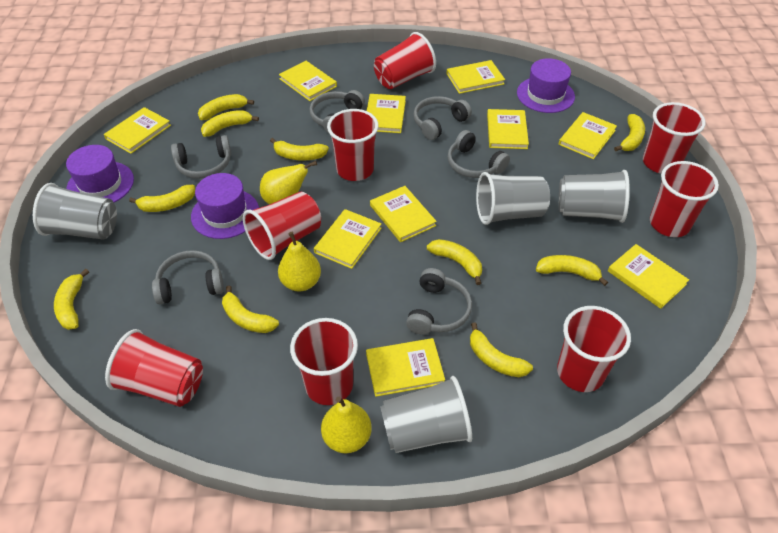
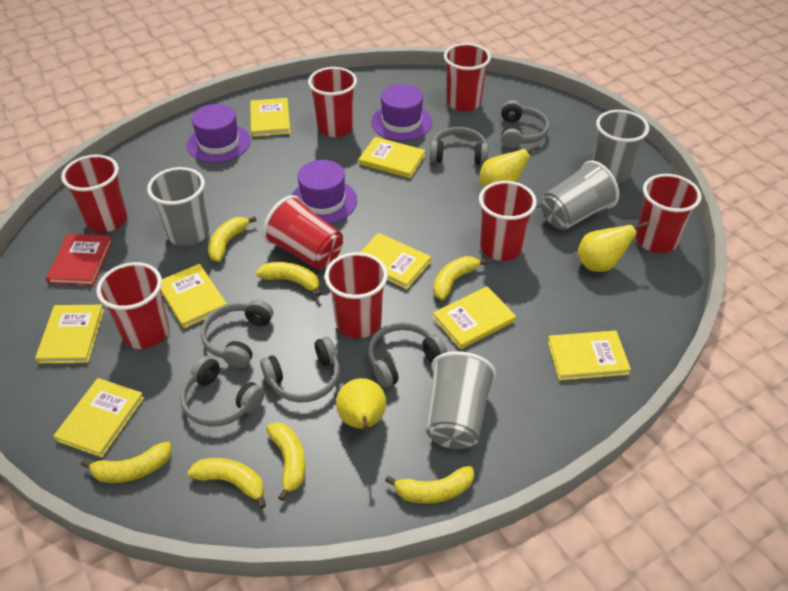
red book: 0 -> 1
yellow banana: 10 -> 7
yellow book: 10 -> 8

